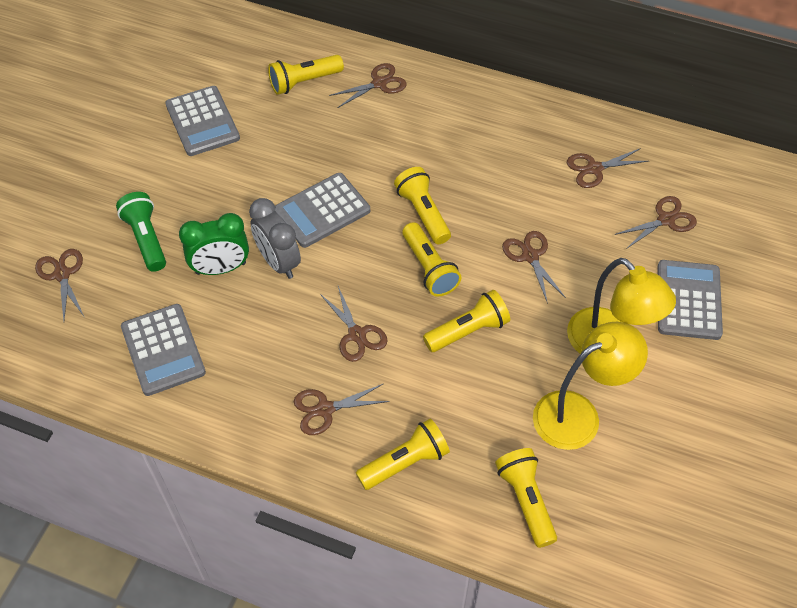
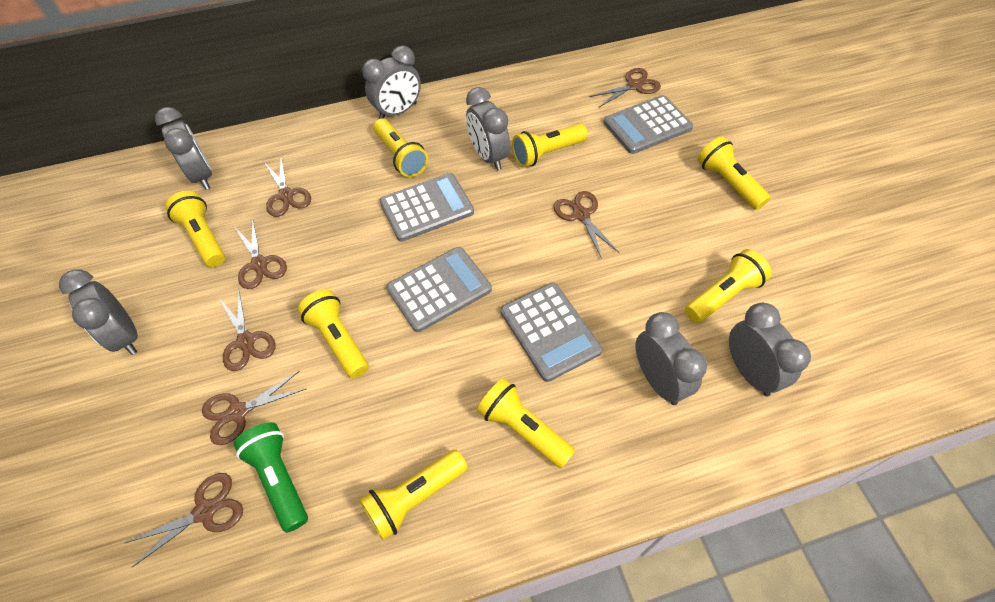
green clock: 1 -> 0
grey clock: 1 -> 6
yellow flashlight: 6 -> 8
yellow lamp: 2 -> 0

